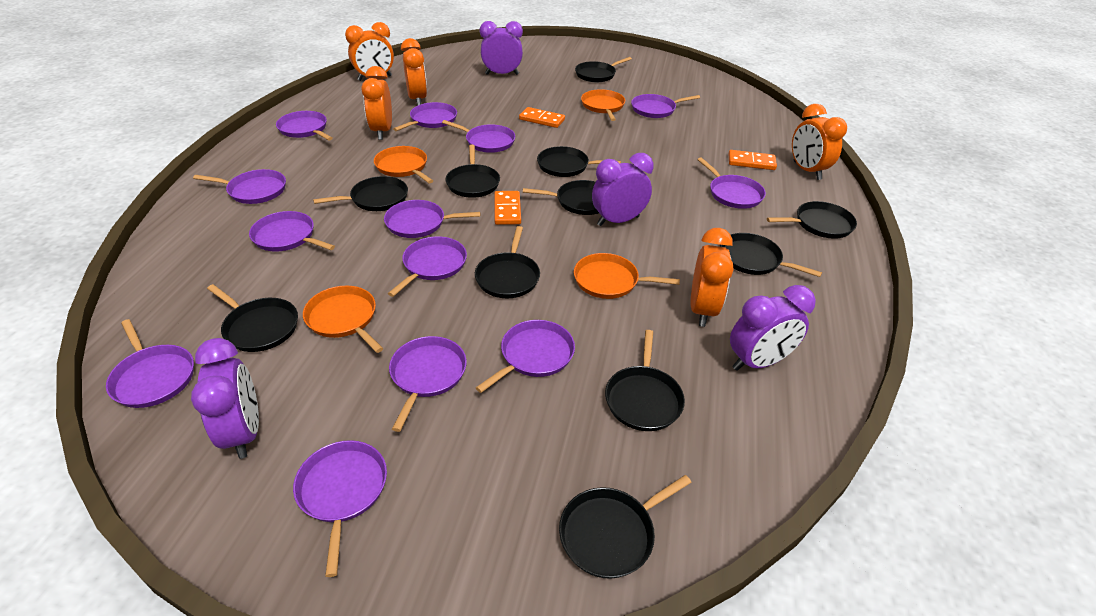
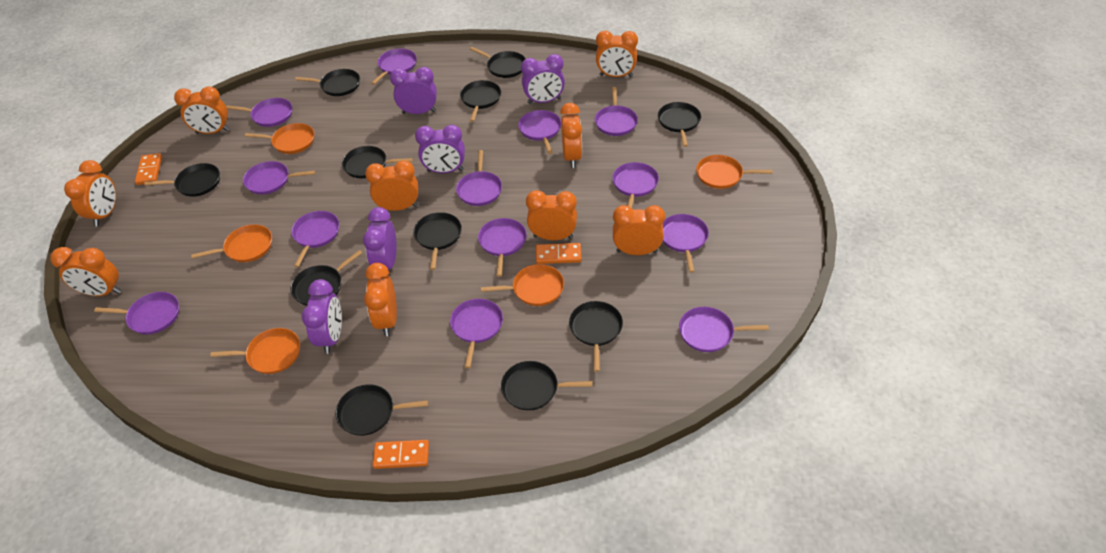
orange clock: 5 -> 9
orange pan: 4 -> 5
purple clock: 4 -> 5

